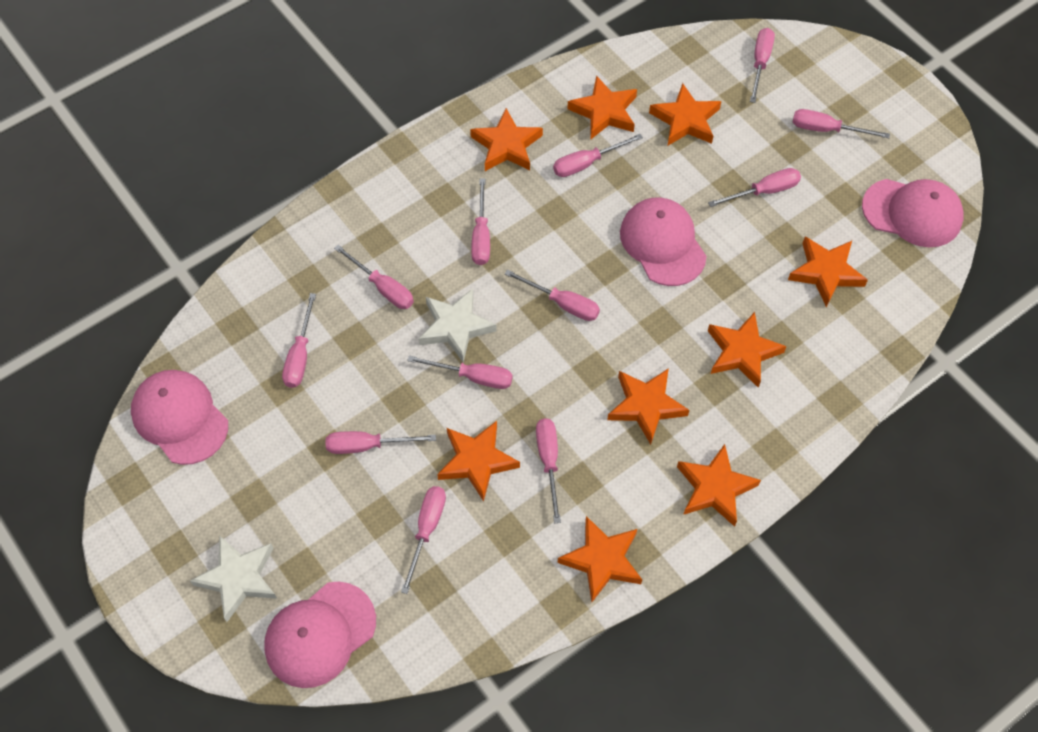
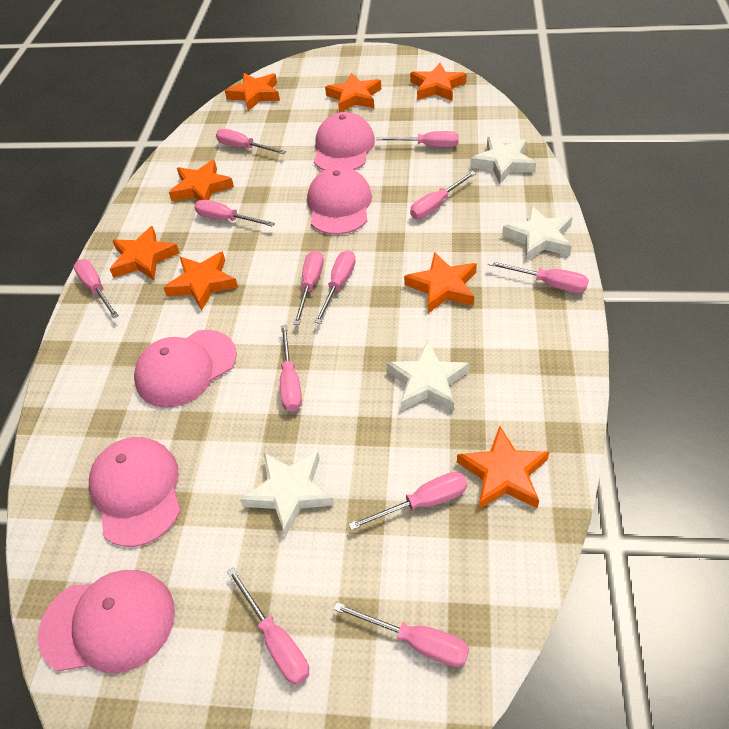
orange star: 9 -> 8
pink cap: 4 -> 5
white star: 2 -> 4

